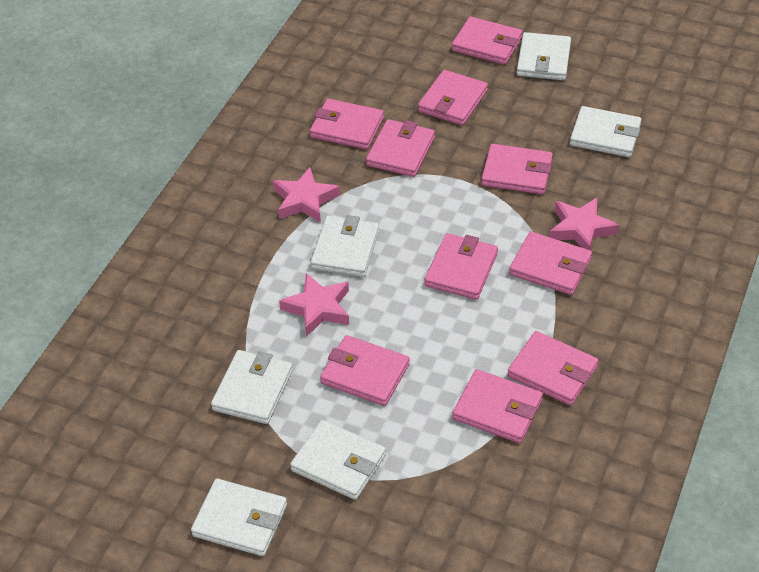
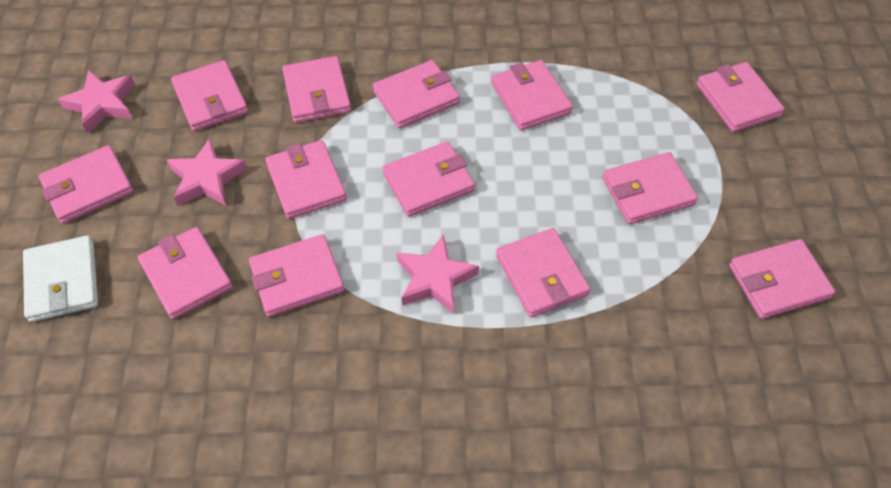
pink wallet: 10 -> 13
white wallet: 6 -> 1

